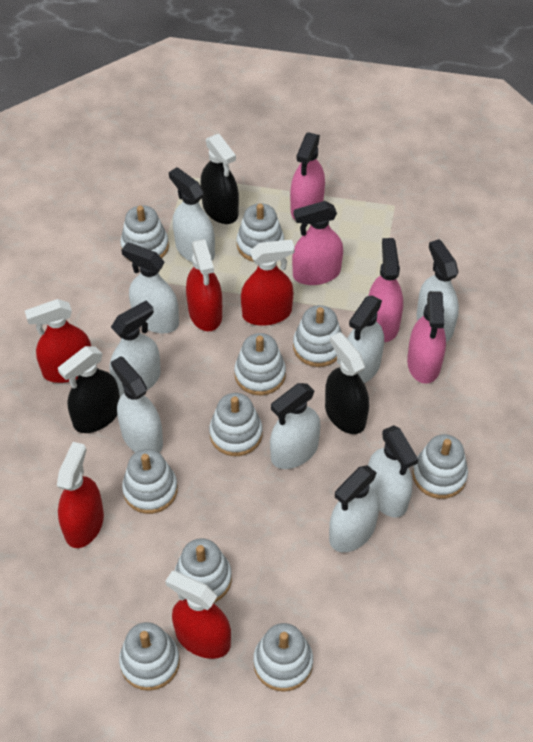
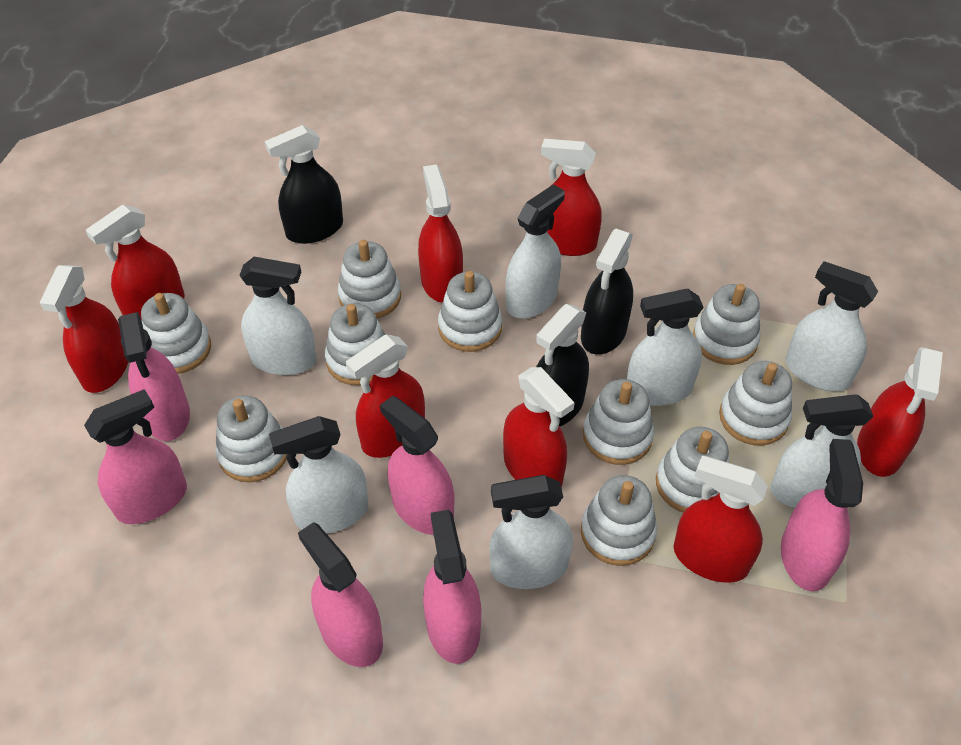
pink spray bottle: 4 -> 6
red spray bottle: 5 -> 8
white spray bottle: 9 -> 7

